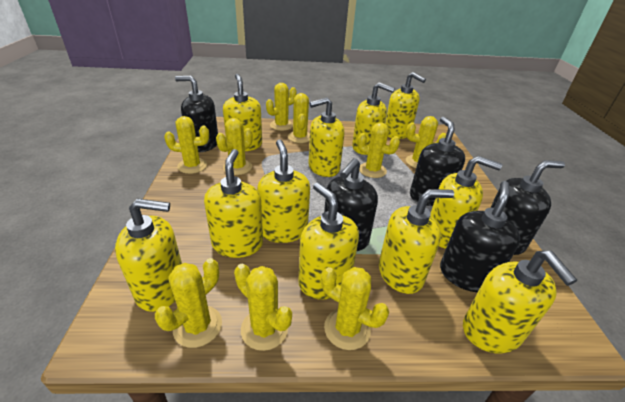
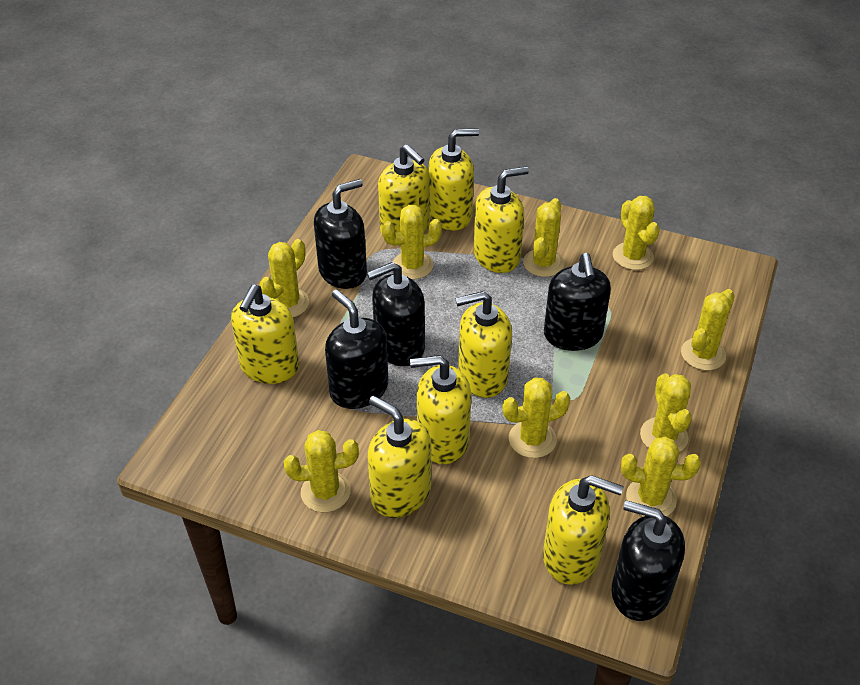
yellow soap dispenser: 11 -> 8

